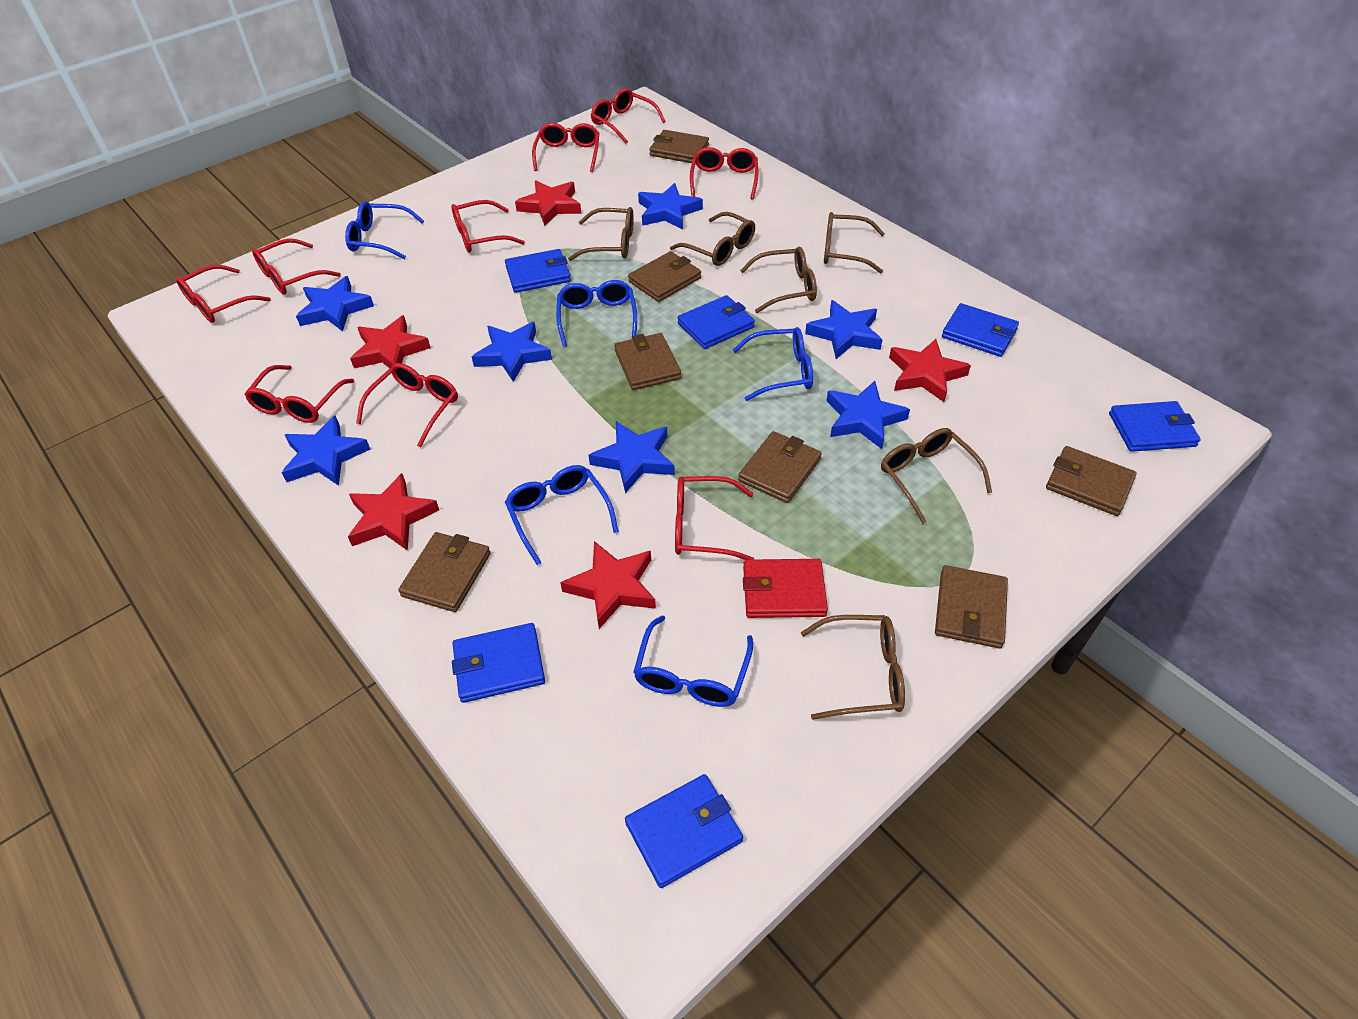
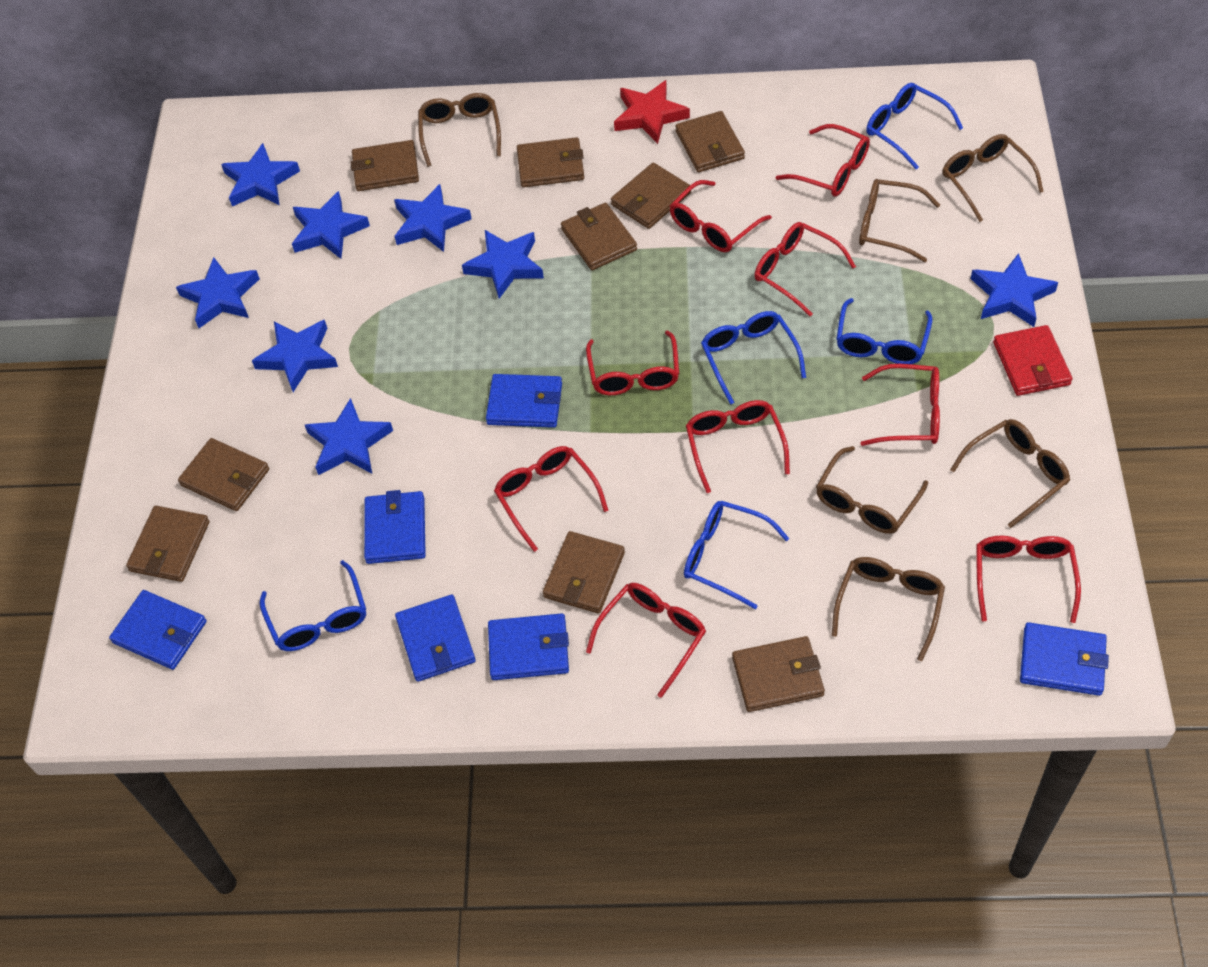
blue star: 7 -> 8
brown wallet: 7 -> 9
red star: 5 -> 1

